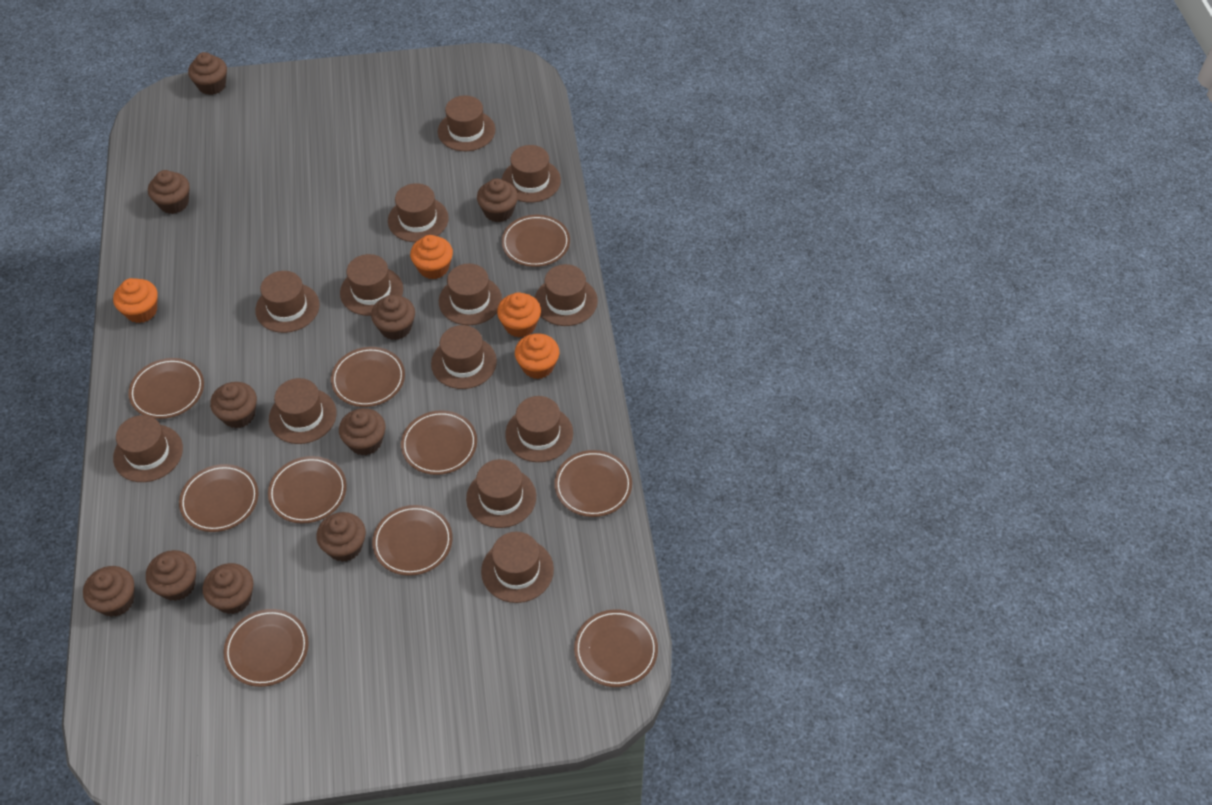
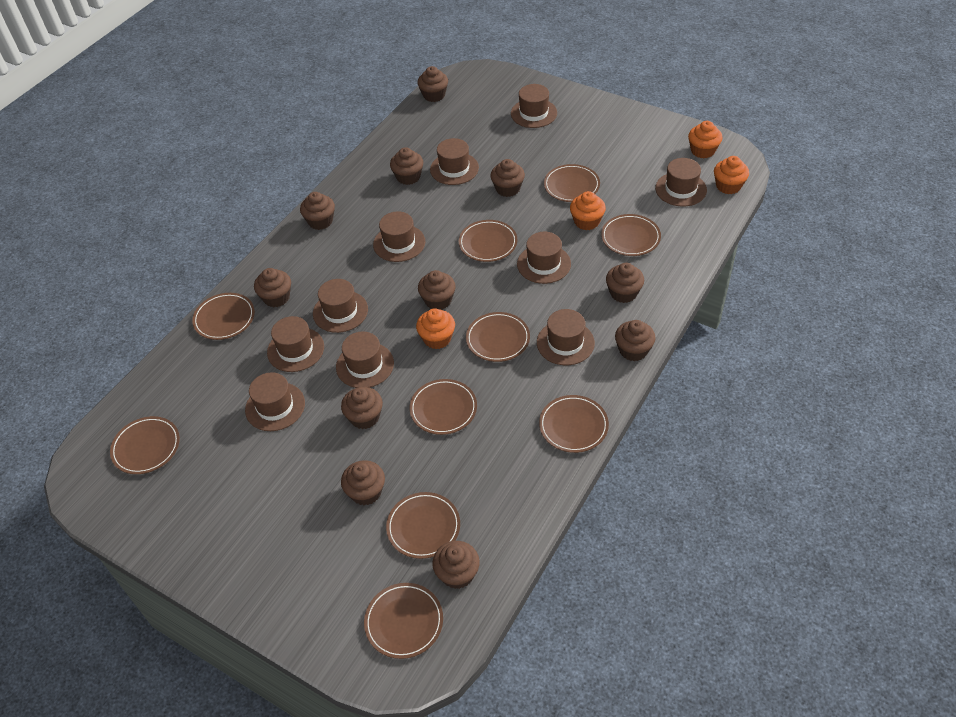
brown cupcake: 10 -> 11
brown hat: 13 -> 10

